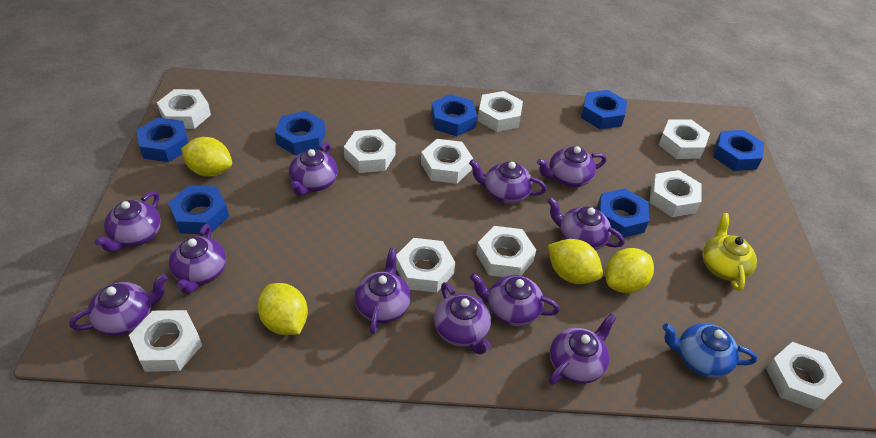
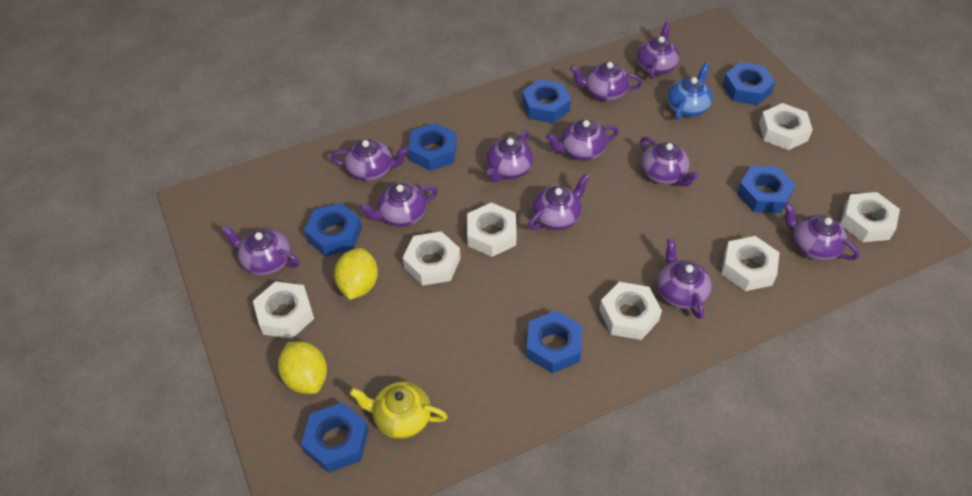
white nut: 10 -> 7
yellow lemon: 4 -> 2

